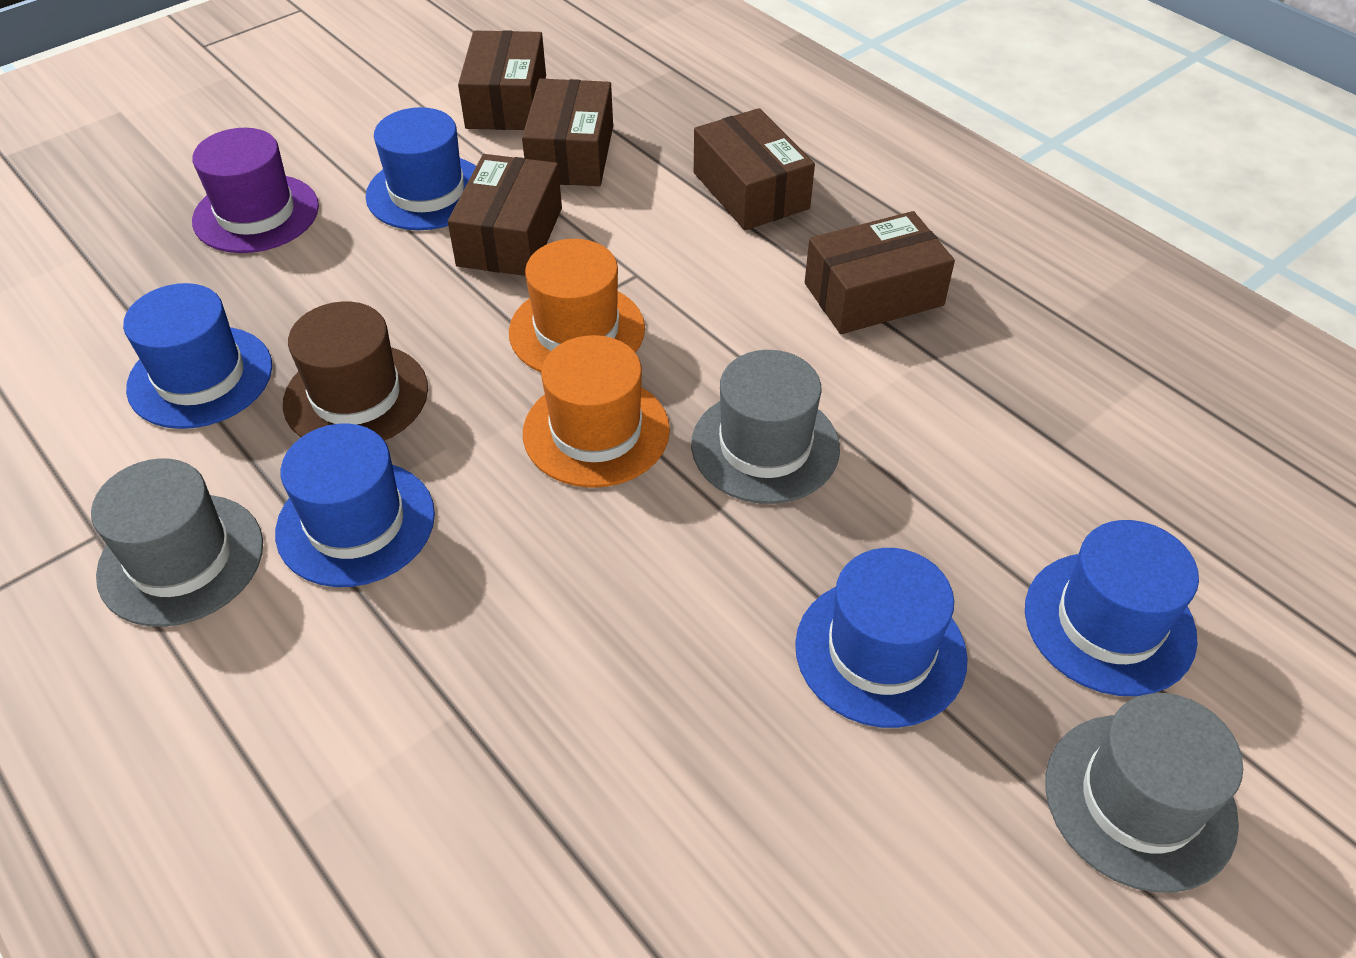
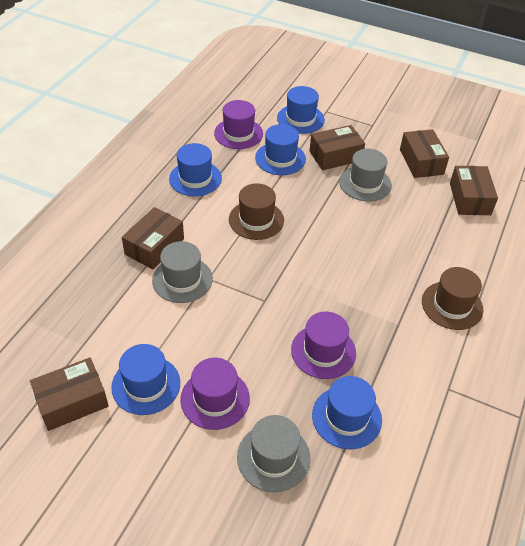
brown hat: 1 -> 2
orange hat: 2 -> 0
purple hat: 1 -> 3

